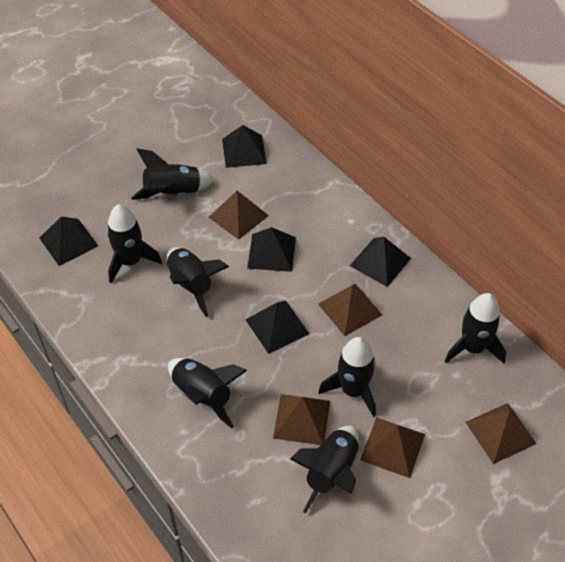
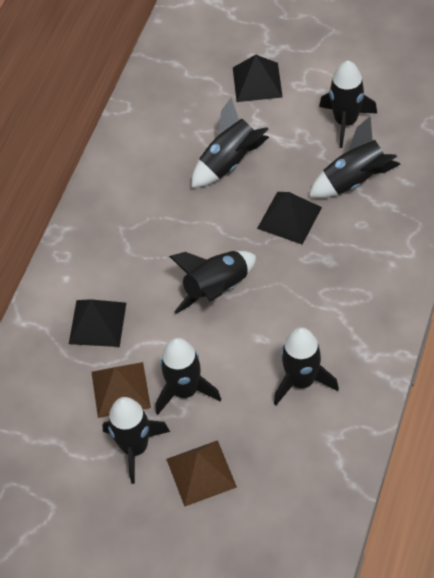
black pyramid: 5 -> 3
brown pyramid: 5 -> 2

